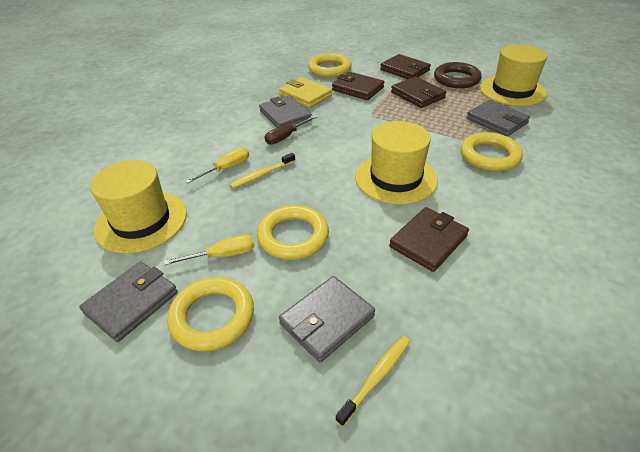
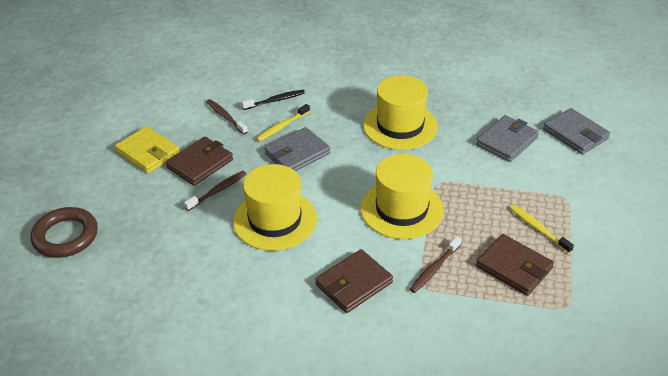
black toothbrush: 0 -> 1
brown screwdriver: 1 -> 0
brown toothbrush: 0 -> 3
brown wallet: 4 -> 3
grey wallet: 4 -> 3
yellow ring: 4 -> 0
yellow screwdriver: 2 -> 0

